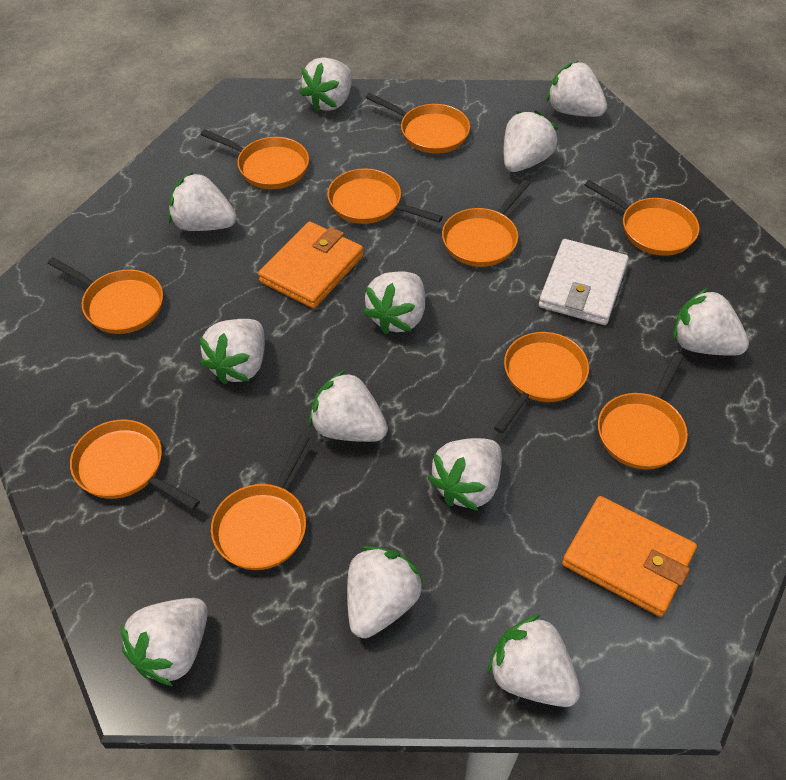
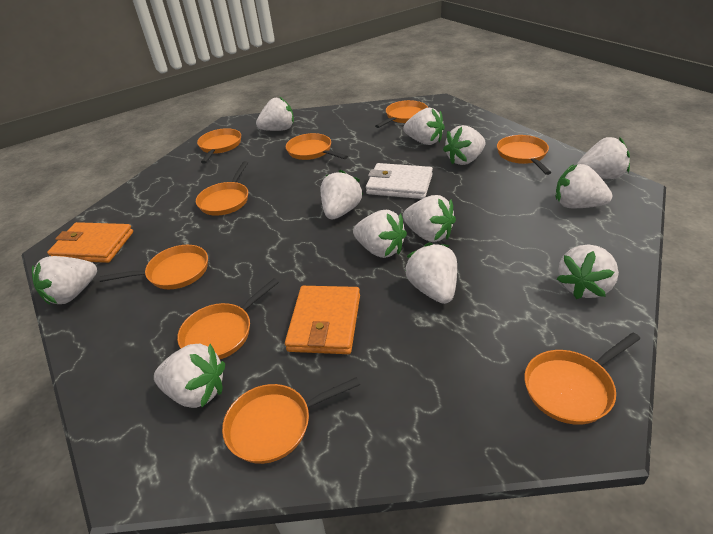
orange pan: 10 -> 9

